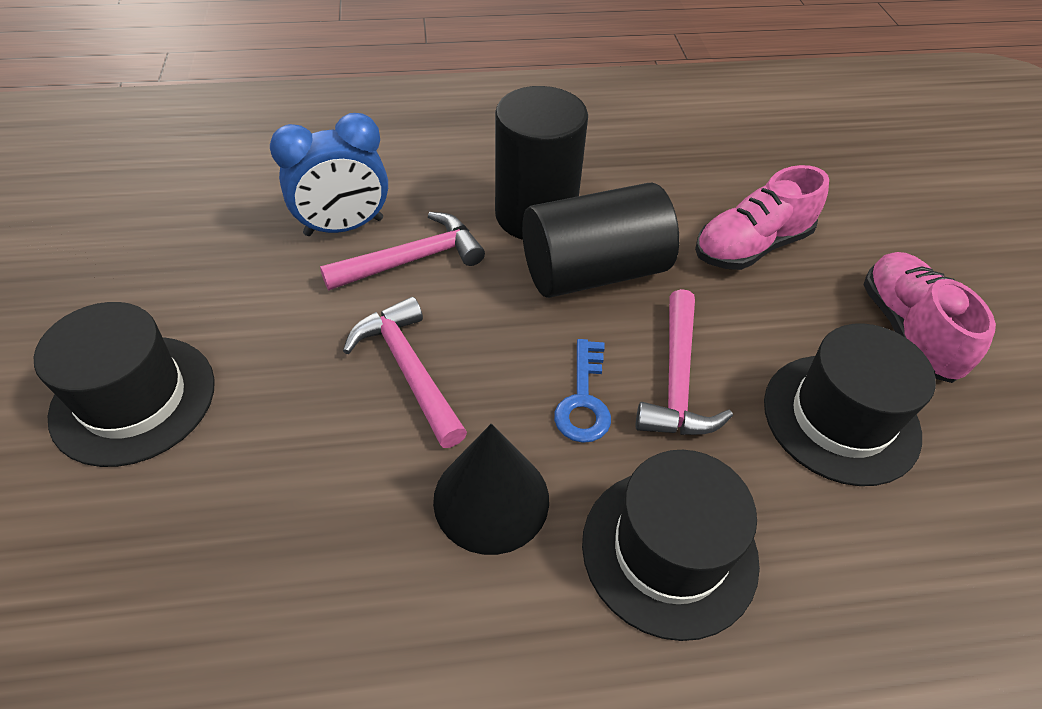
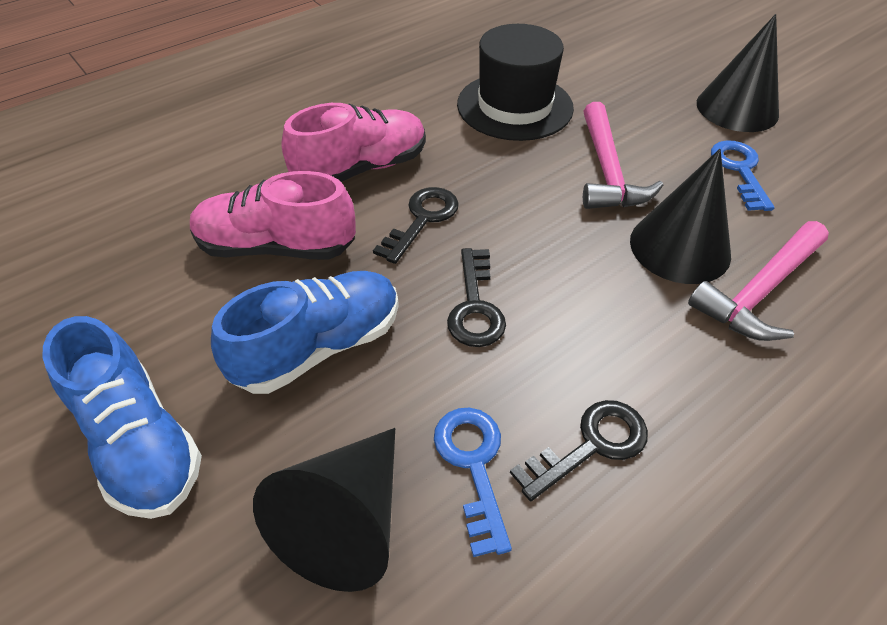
black cone: 1 -> 3
black cylinder: 2 -> 0
black hat: 3 -> 1
black key: 0 -> 3
blue clock: 1 -> 0
blue key: 1 -> 2
blue shoe: 0 -> 2
pink hammer: 3 -> 2

